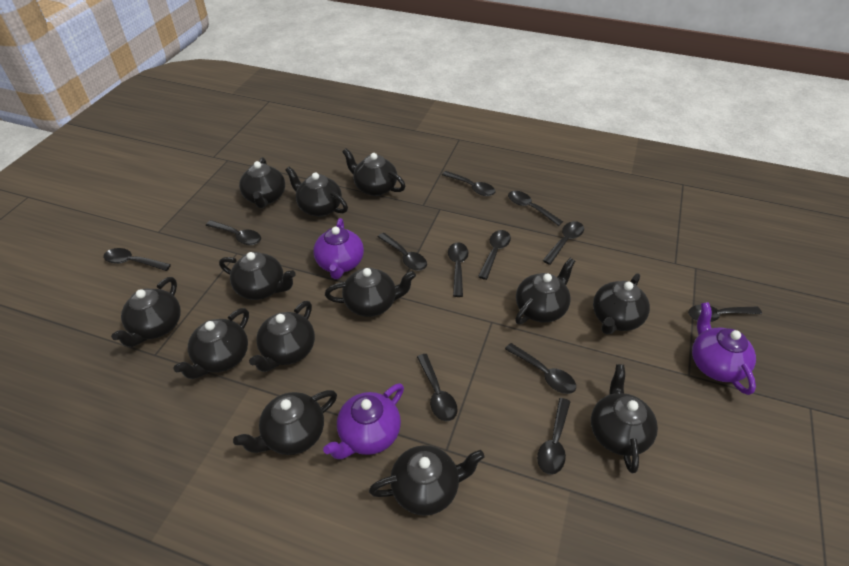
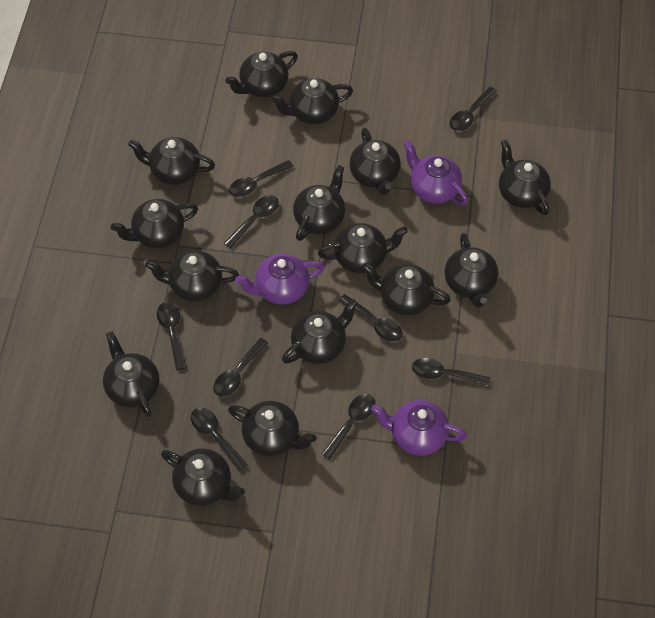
black spoon: 12 -> 9
black teapot: 13 -> 15

